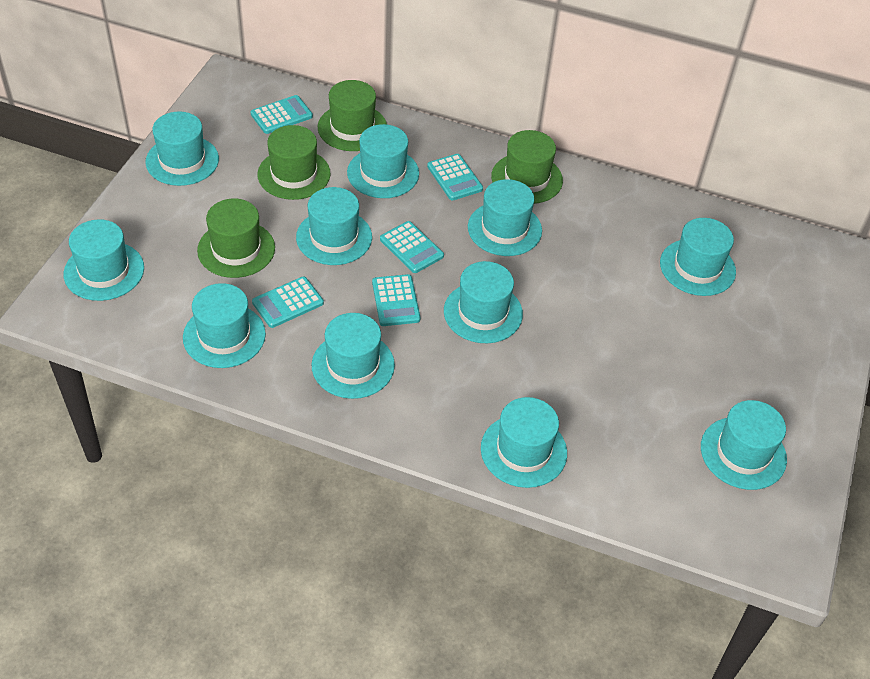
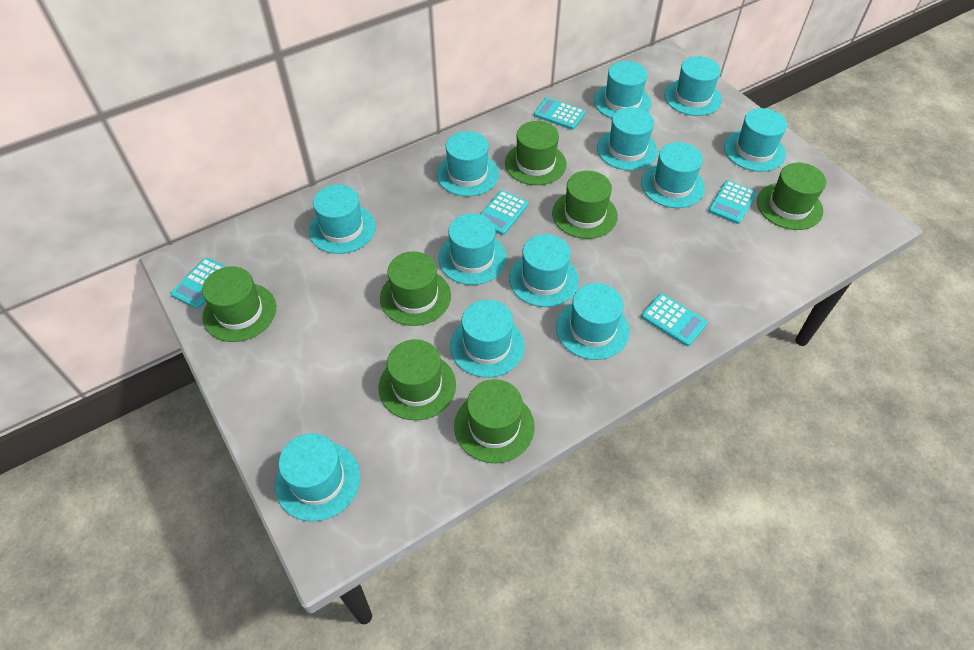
green hat: 4 -> 7
turquoise hat: 11 -> 12

